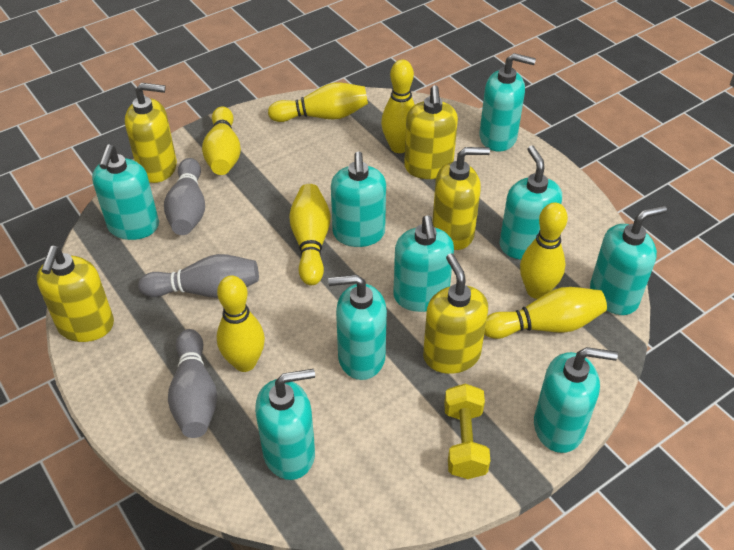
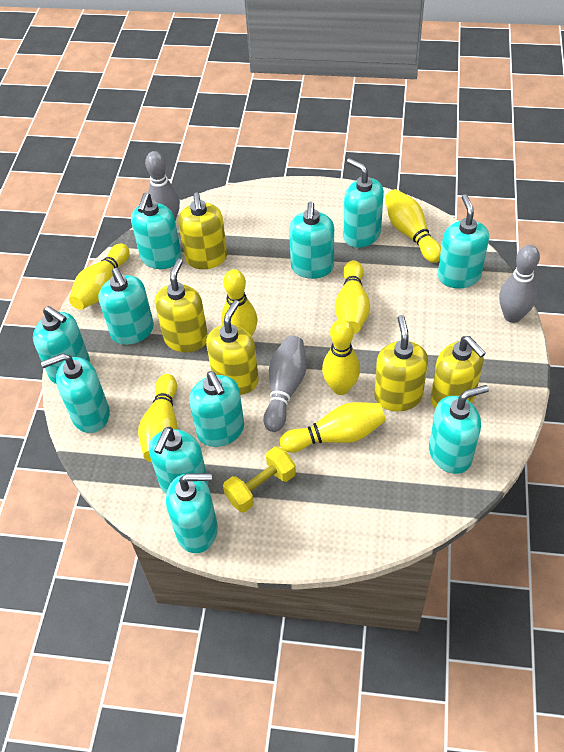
turquoise soap dispenser: 9 -> 11

